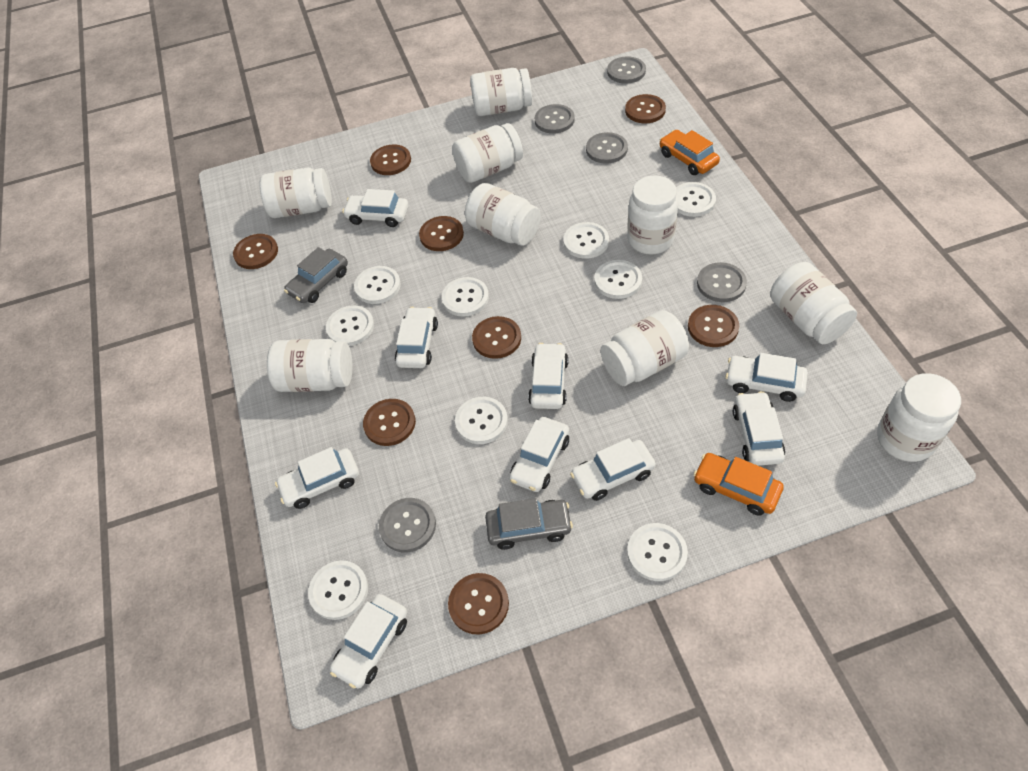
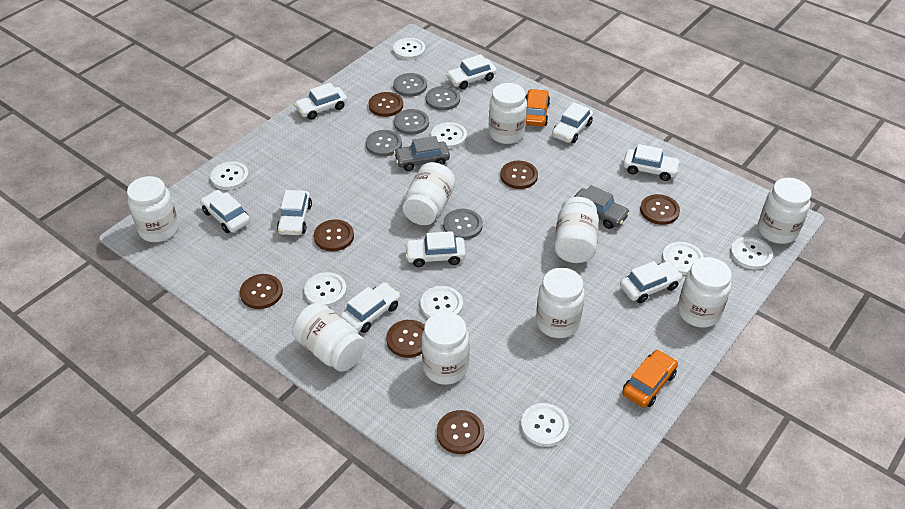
brown button: 8 -> 7
white button: 9 -> 8

